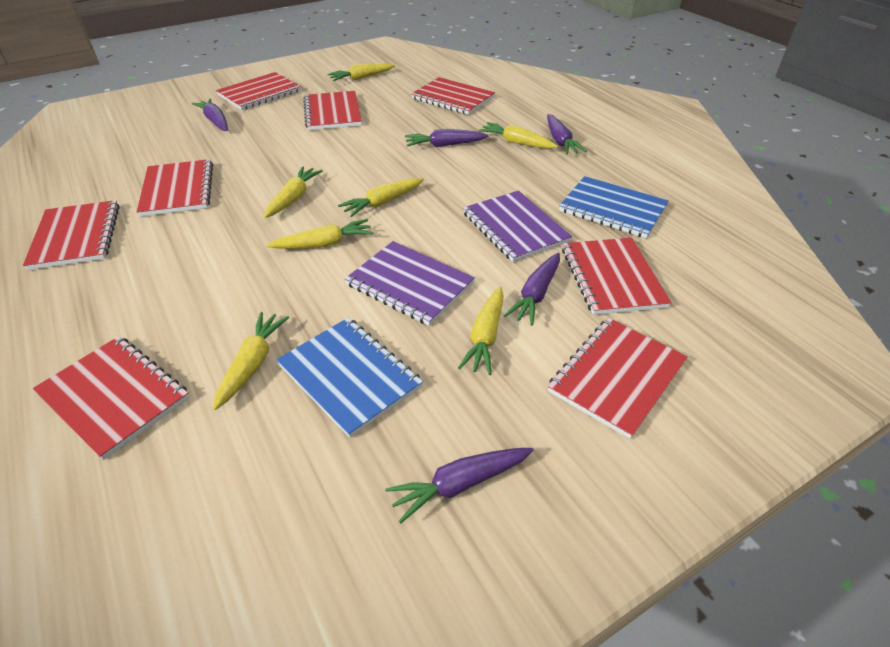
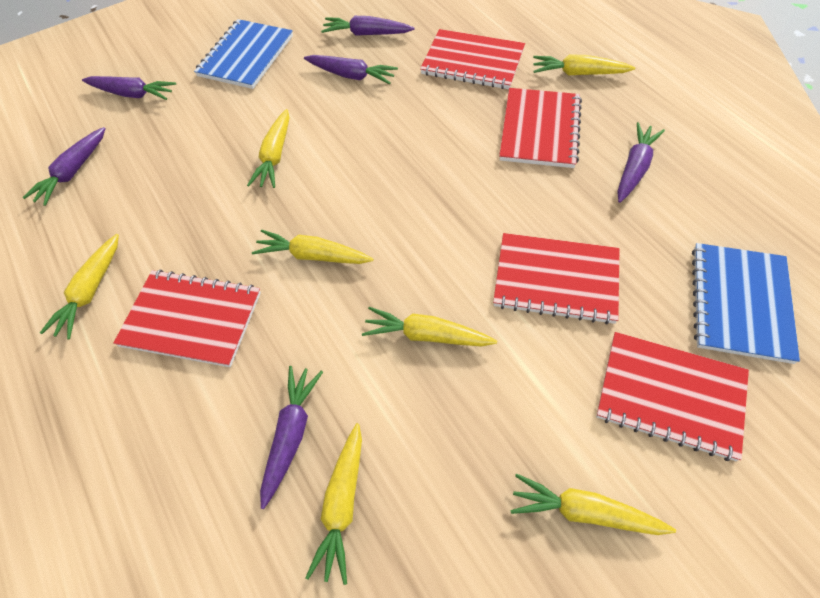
purple carrot: 5 -> 6
purple notebook: 2 -> 0
red notebook: 8 -> 5

